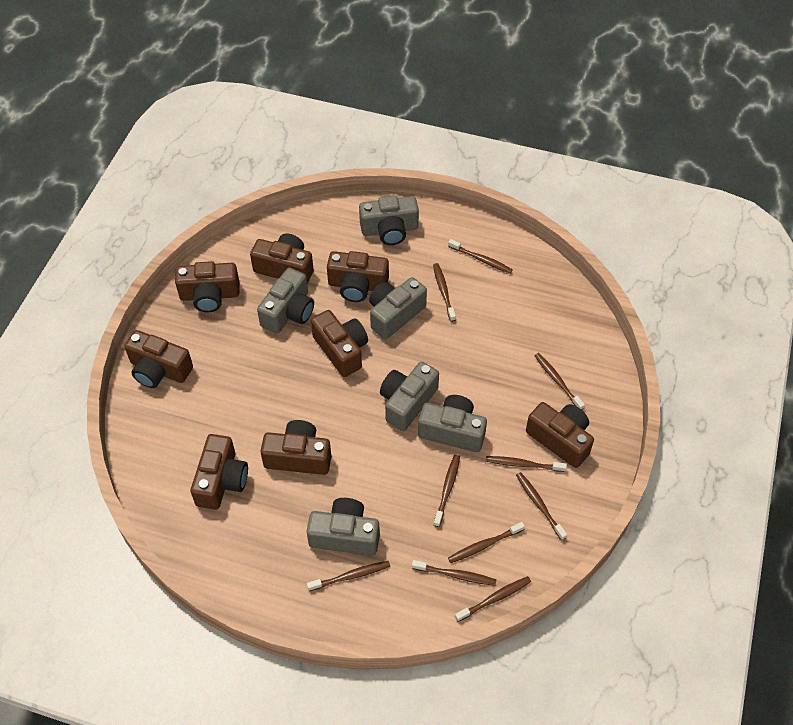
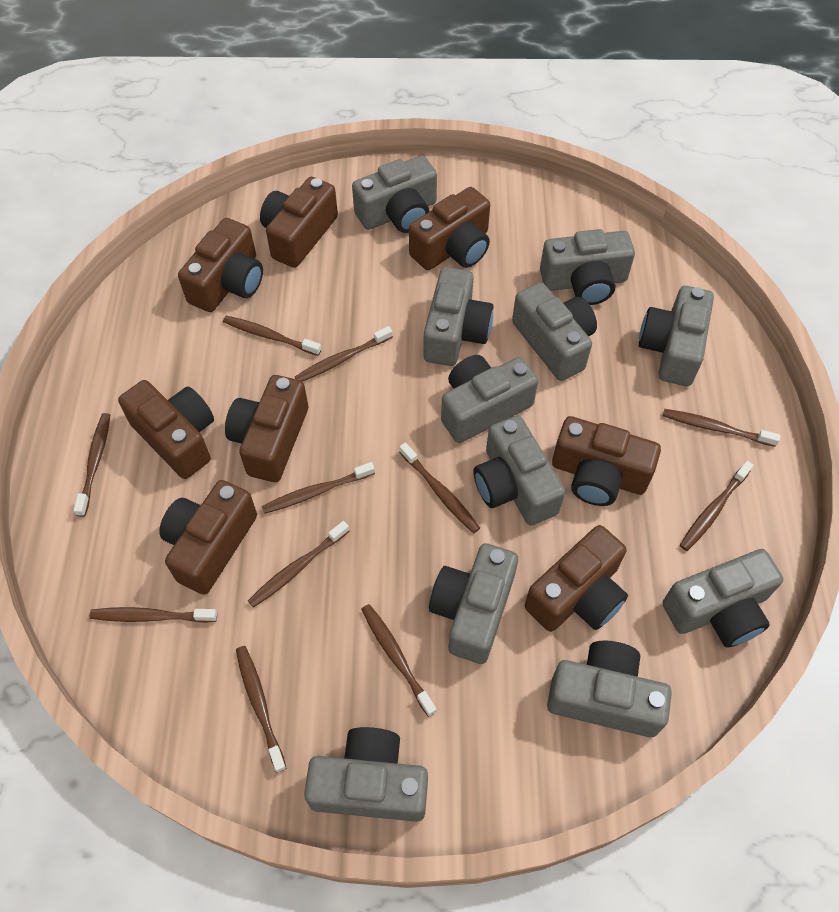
brown toothbrush: 10 -> 11
grey camera: 6 -> 11

